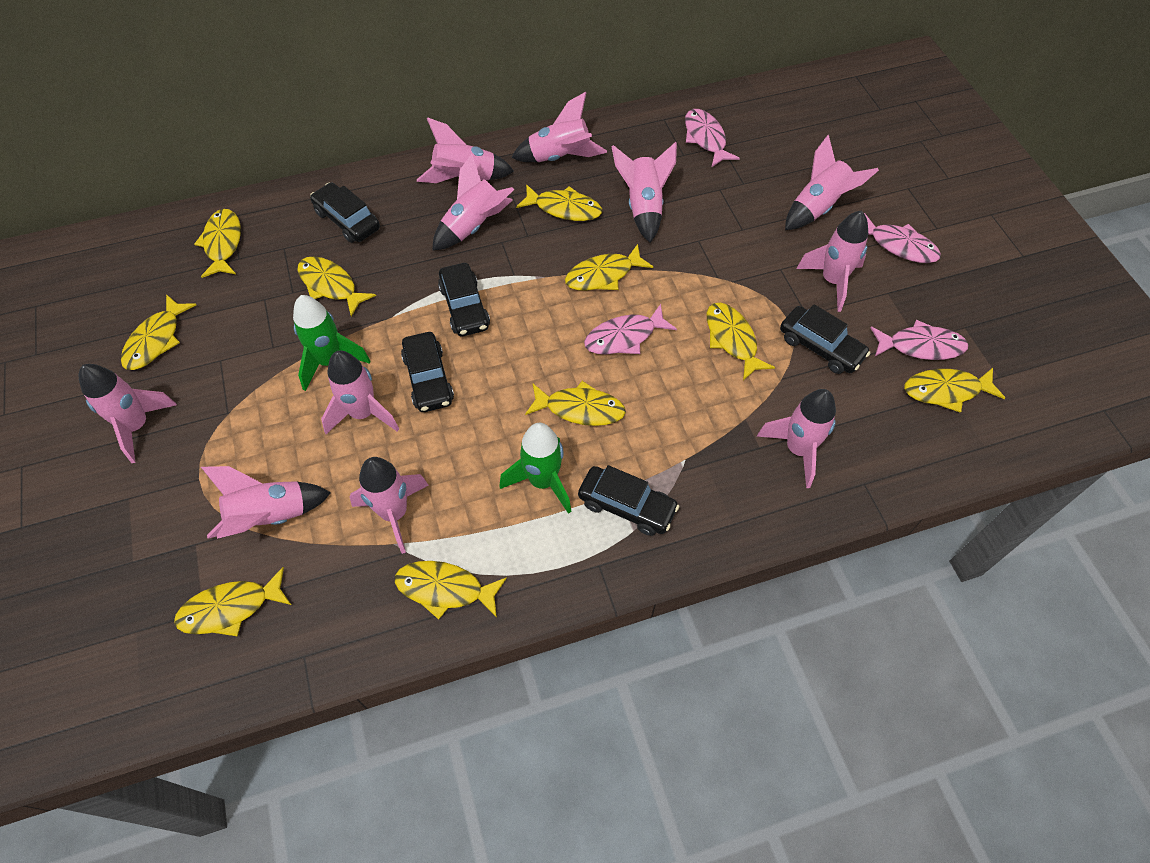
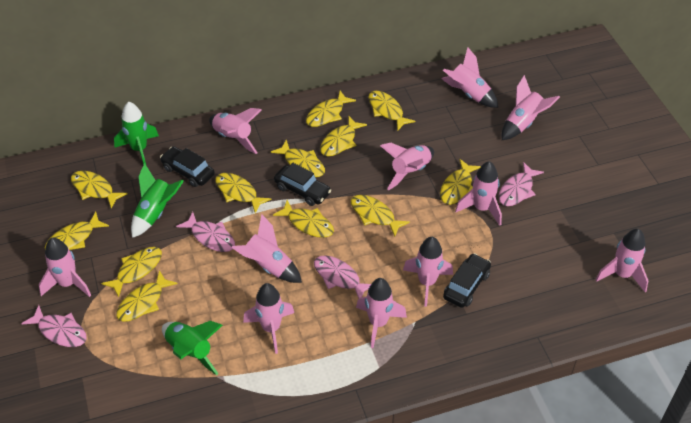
black car: 5 -> 3
green rocket: 2 -> 3
yellow fish: 10 -> 12

